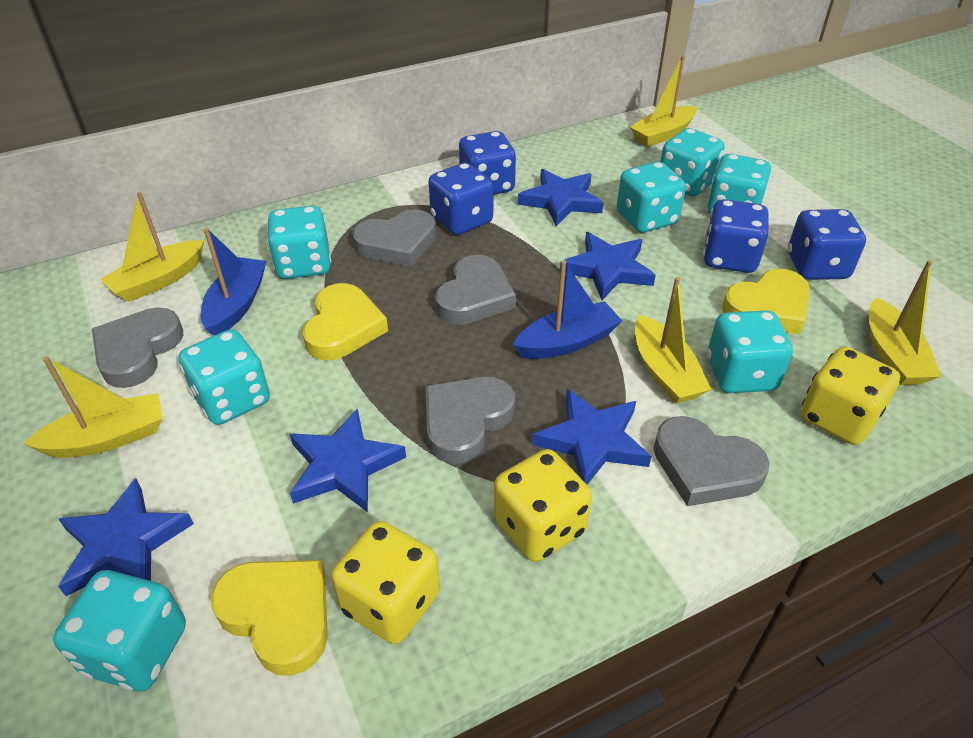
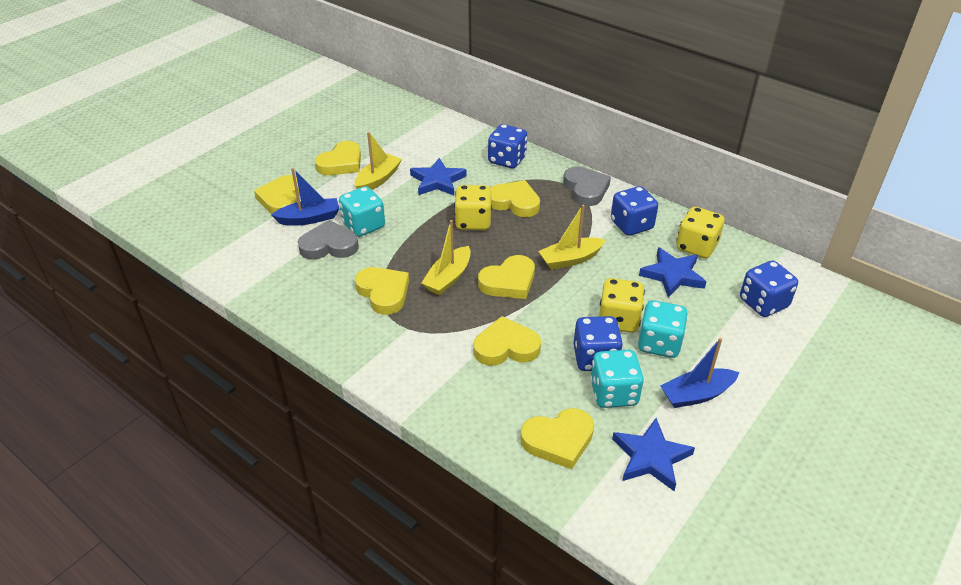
blue star: 5 -> 3
grey heart: 5 -> 2
turquoise dice: 7 -> 3
yellow boat: 5 -> 3
yellow heart: 3 -> 7

